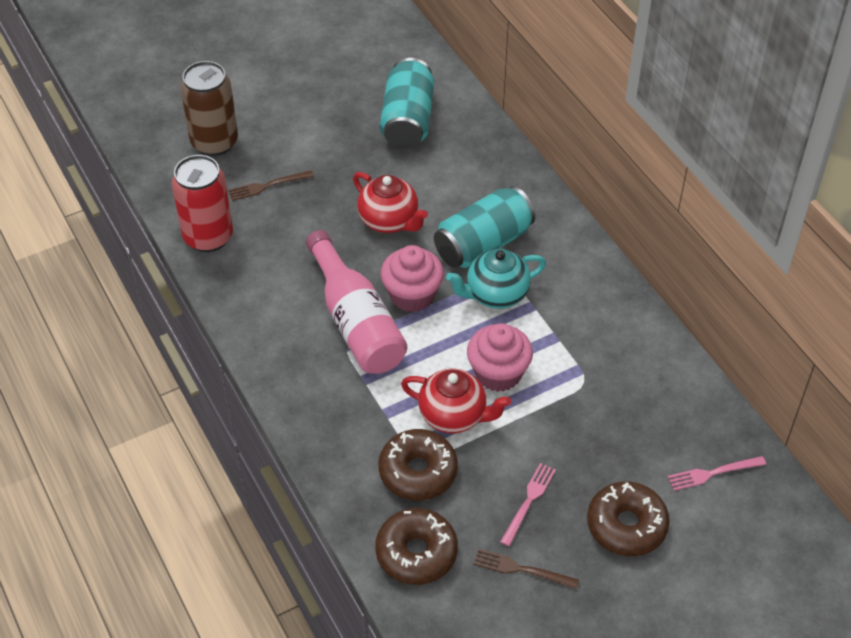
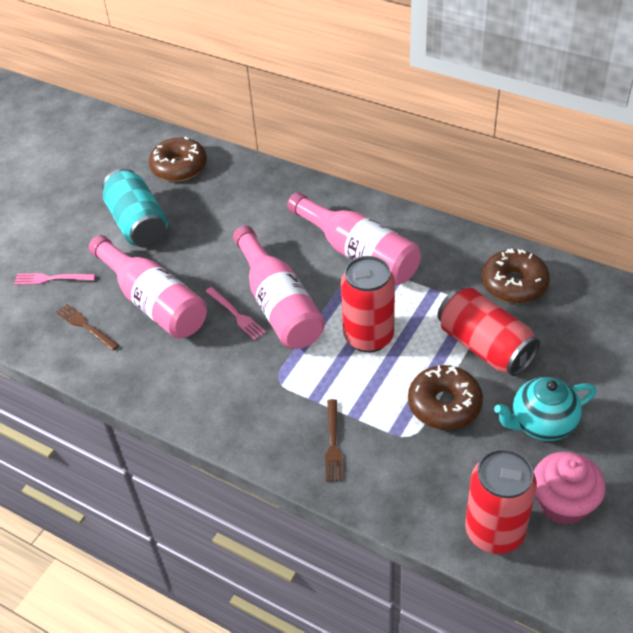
brown can: 1 -> 0
pink bottle: 1 -> 3
pink cupcake: 2 -> 1
red can: 1 -> 3
red teapot: 2 -> 0
turquoise can: 2 -> 1

